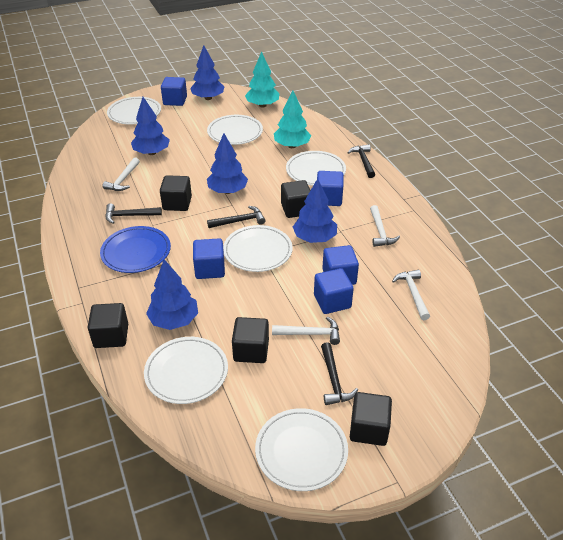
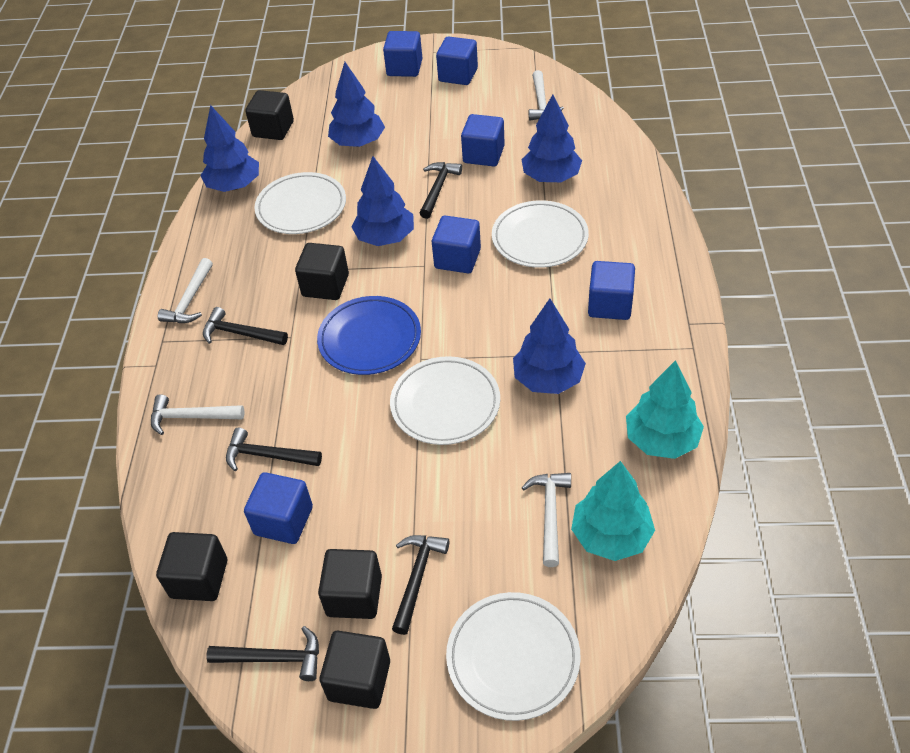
black hammer: 4 -> 5
blue cube: 5 -> 6
white plate: 6 -> 4

